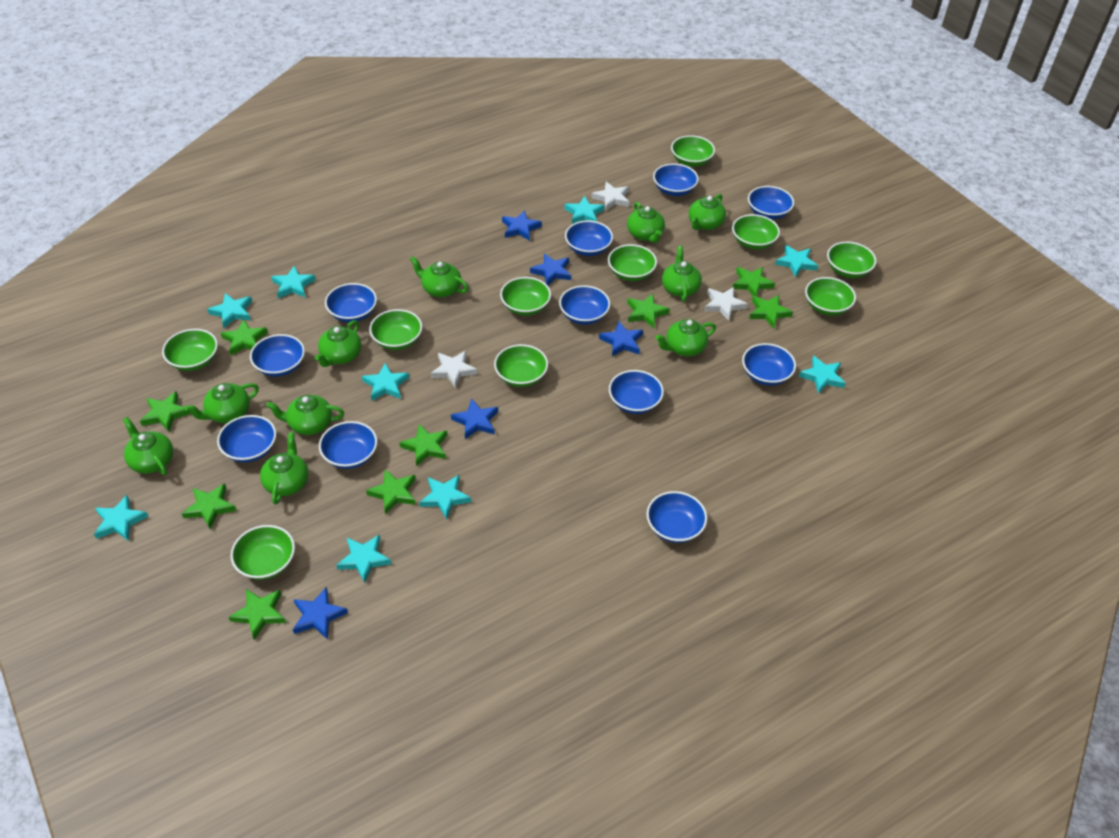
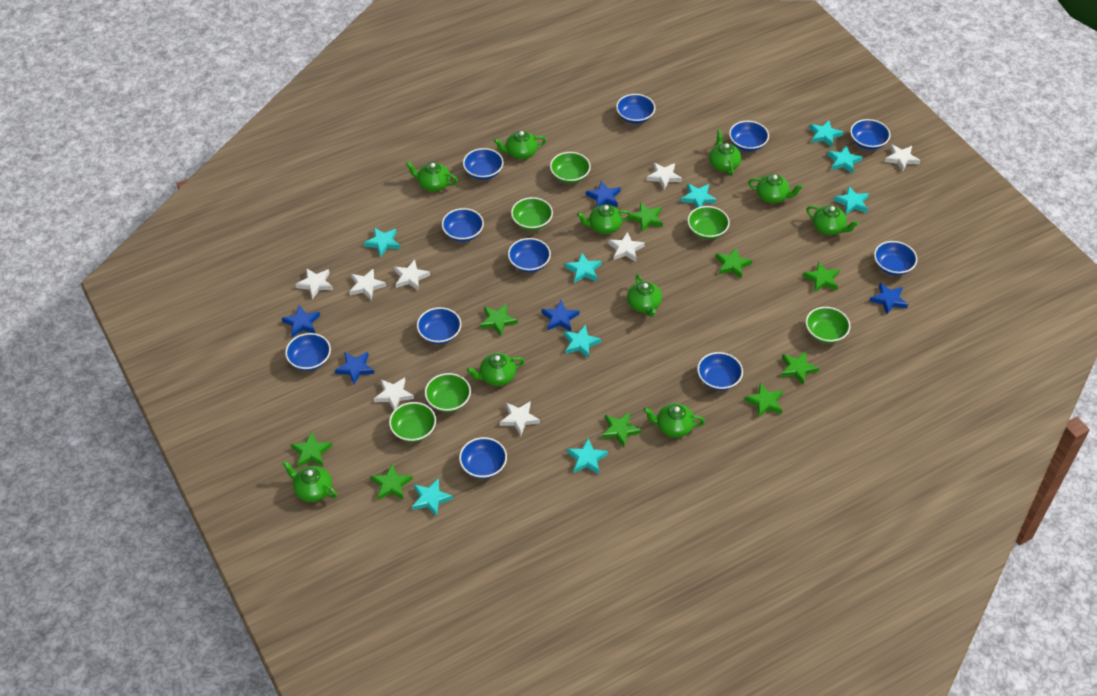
green bowl: 10 -> 6
white star: 3 -> 8

